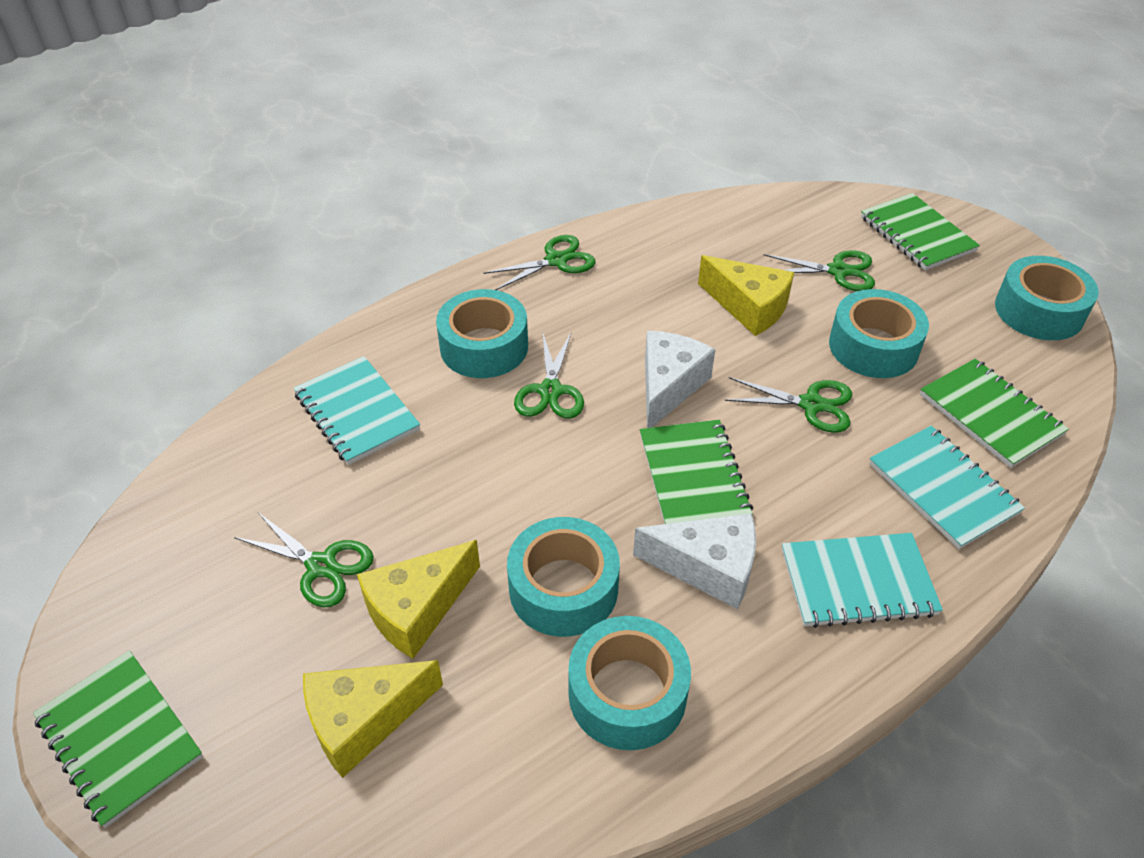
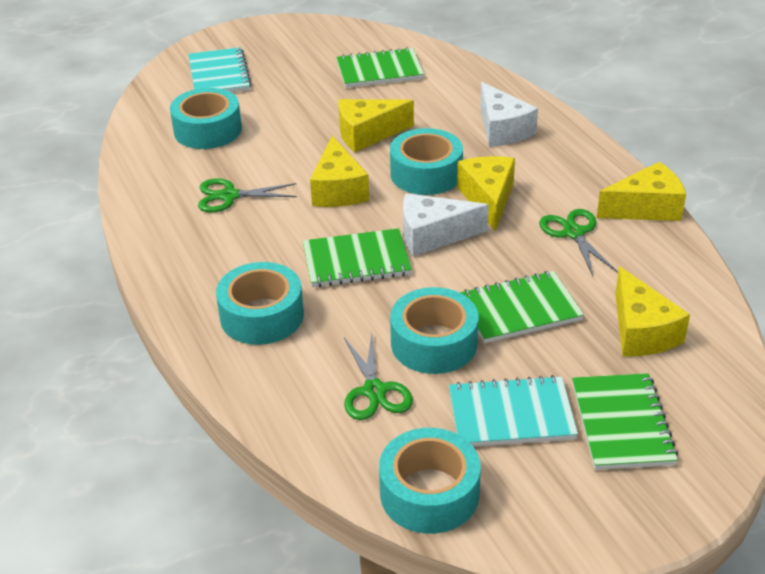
green scissors: 5 -> 3
turquoise notebook: 3 -> 2
yellow cheese: 3 -> 5

